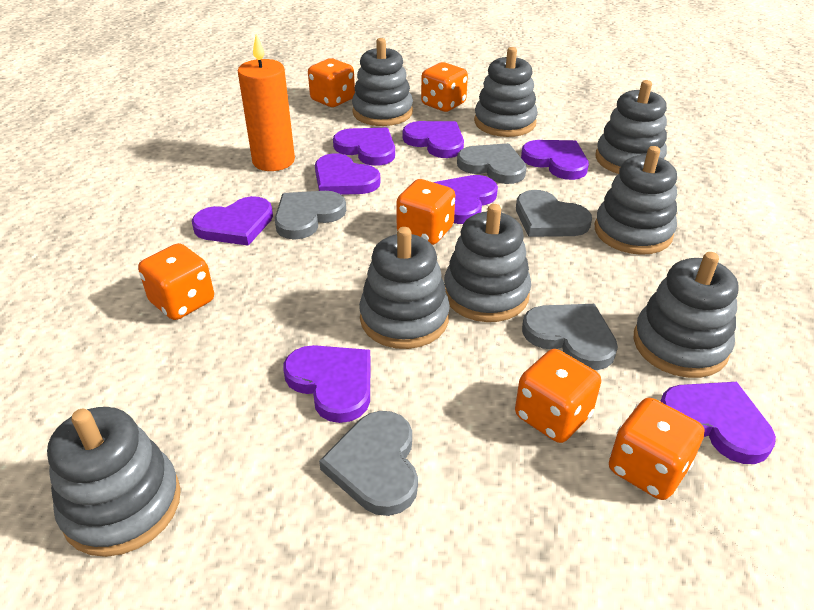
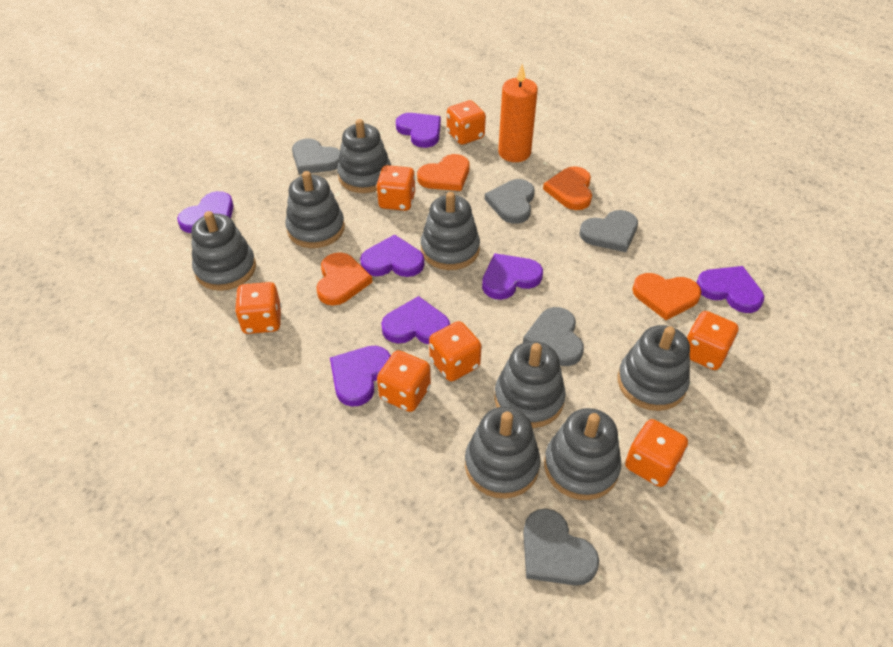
orange dice: 6 -> 7
orange heart: 0 -> 4
purple heart: 8 -> 7

